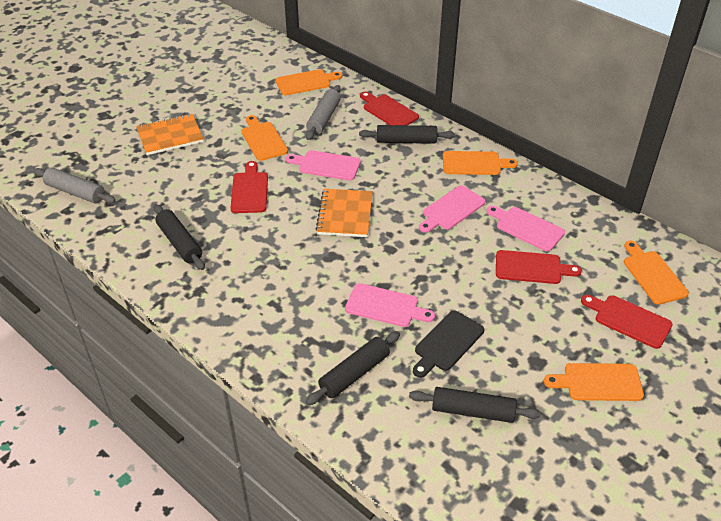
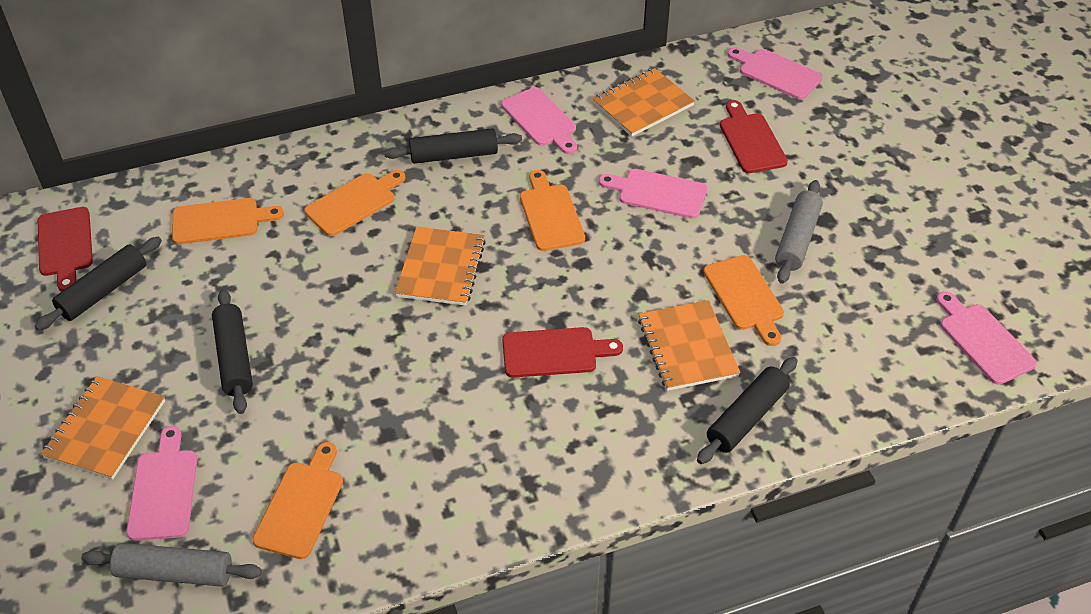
black cutting board: 1 -> 0
orange notebook: 2 -> 4
pink cutting board: 4 -> 5
red cutting board: 4 -> 3

